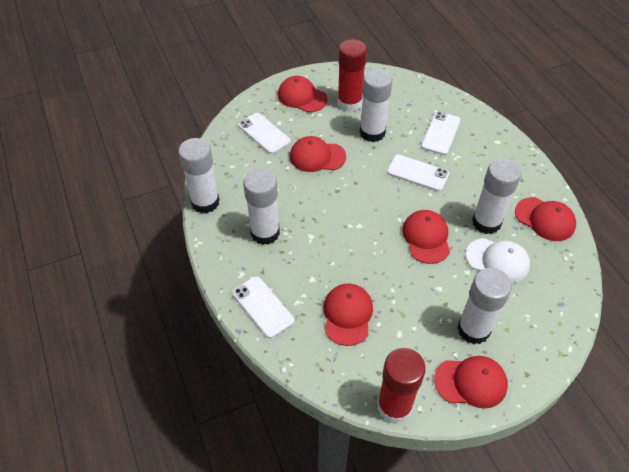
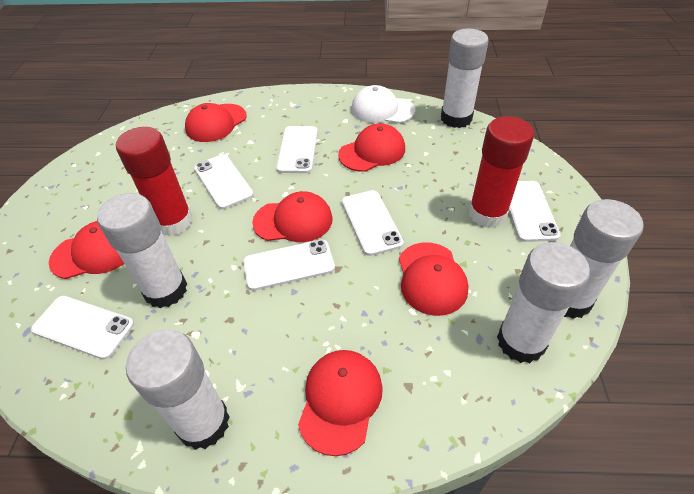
white phone: 4 -> 6

